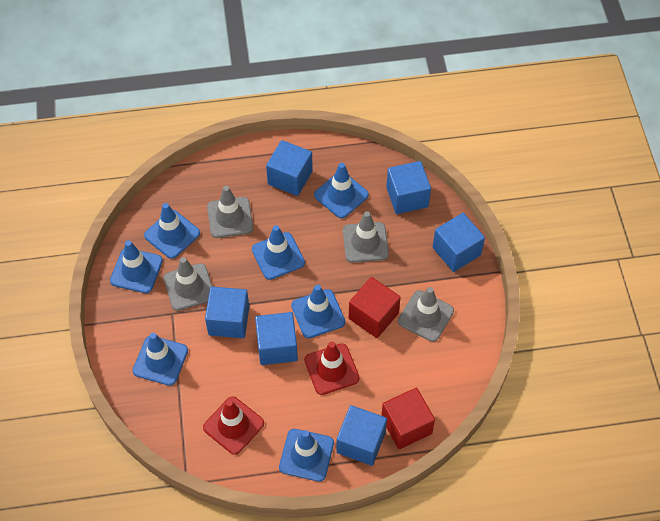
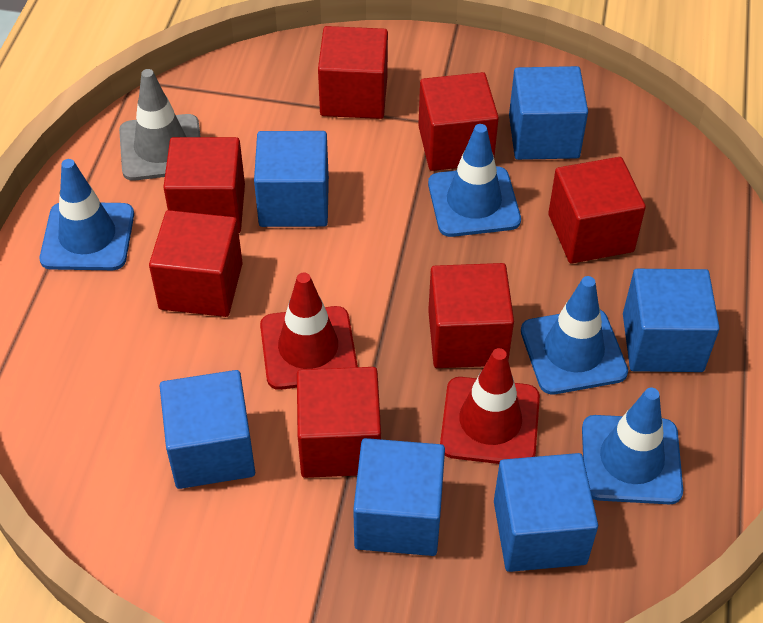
blue traffic cone: 7 -> 4
grey traffic cone: 4 -> 1
red cube: 2 -> 7

